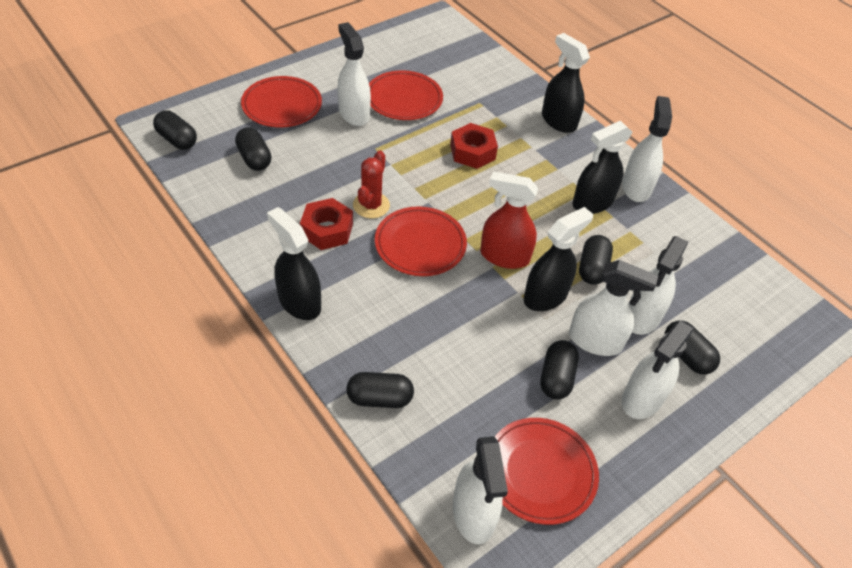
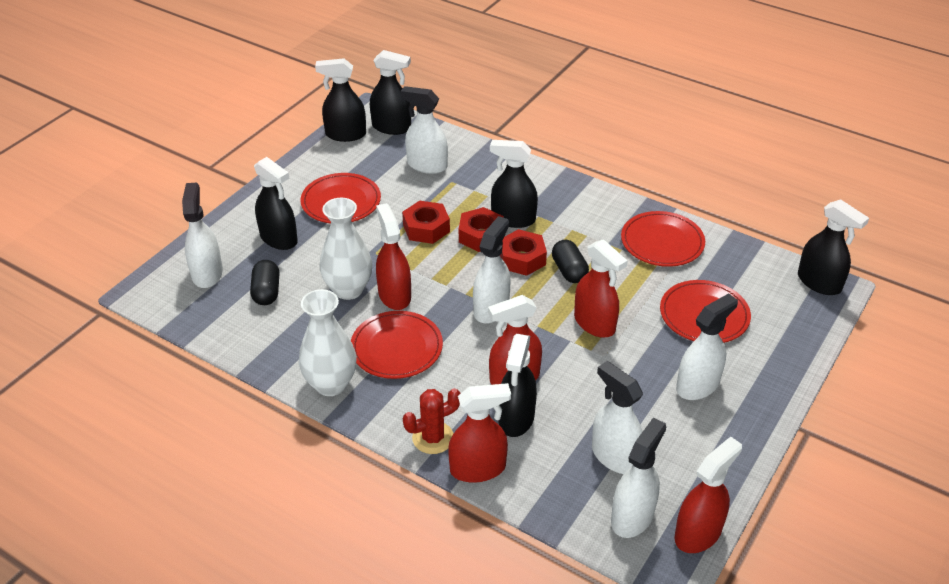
black capsule: 6 -> 2
black spray bottle: 4 -> 6
red nut: 2 -> 3
red spray bottle: 1 -> 5
white vase: 0 -> 2

